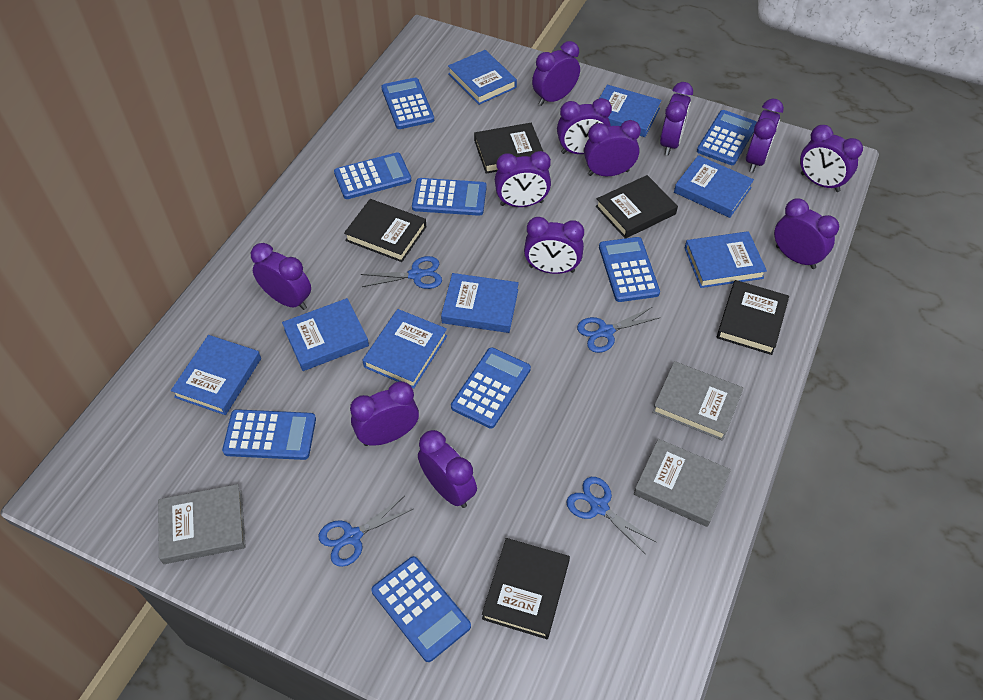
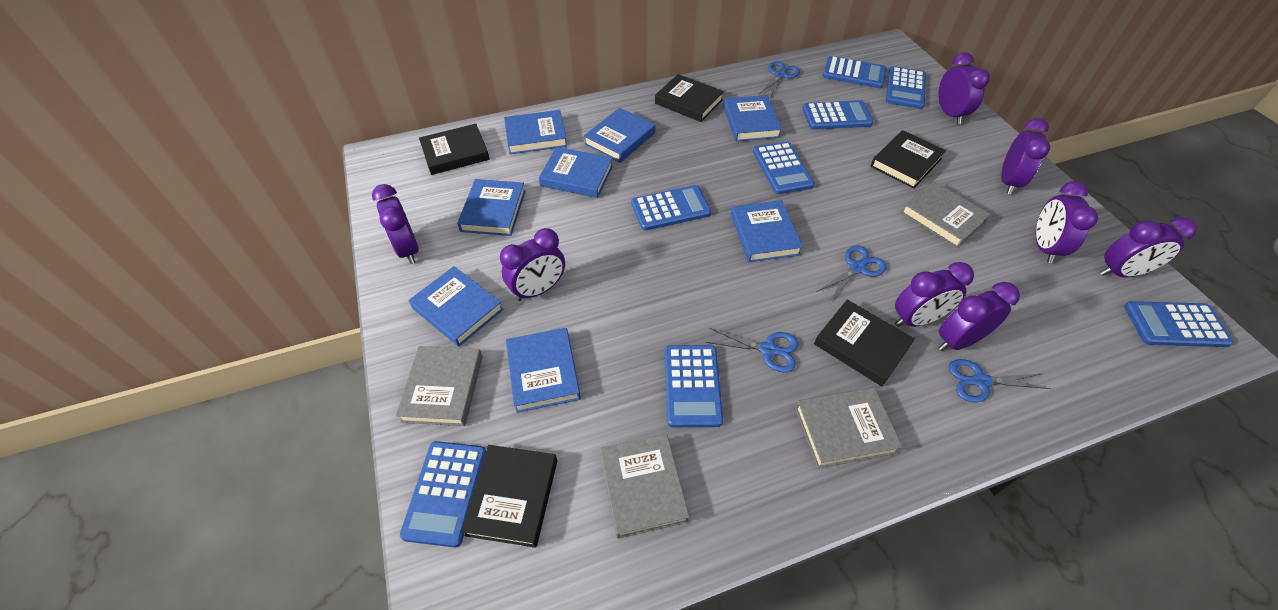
grey book: 3 -> 4
purple clock: 12 -> 8

